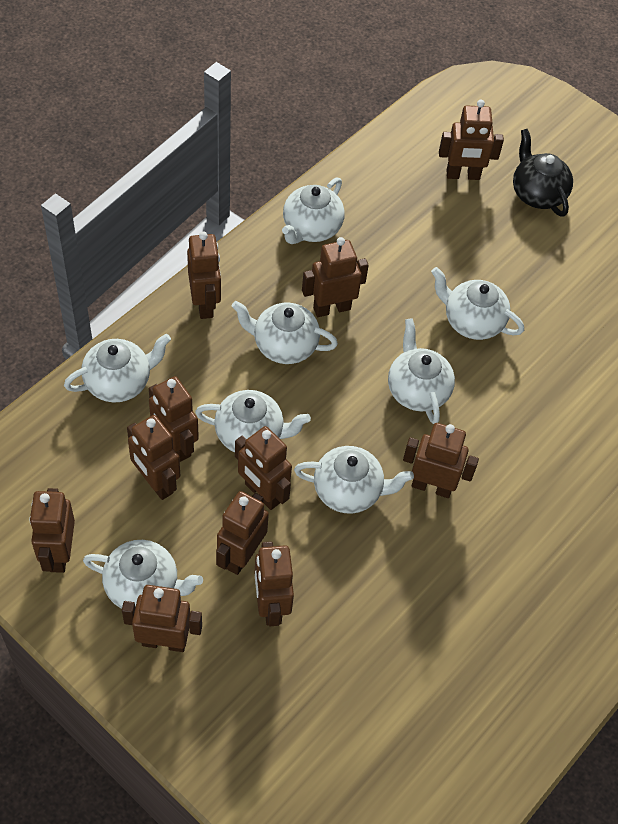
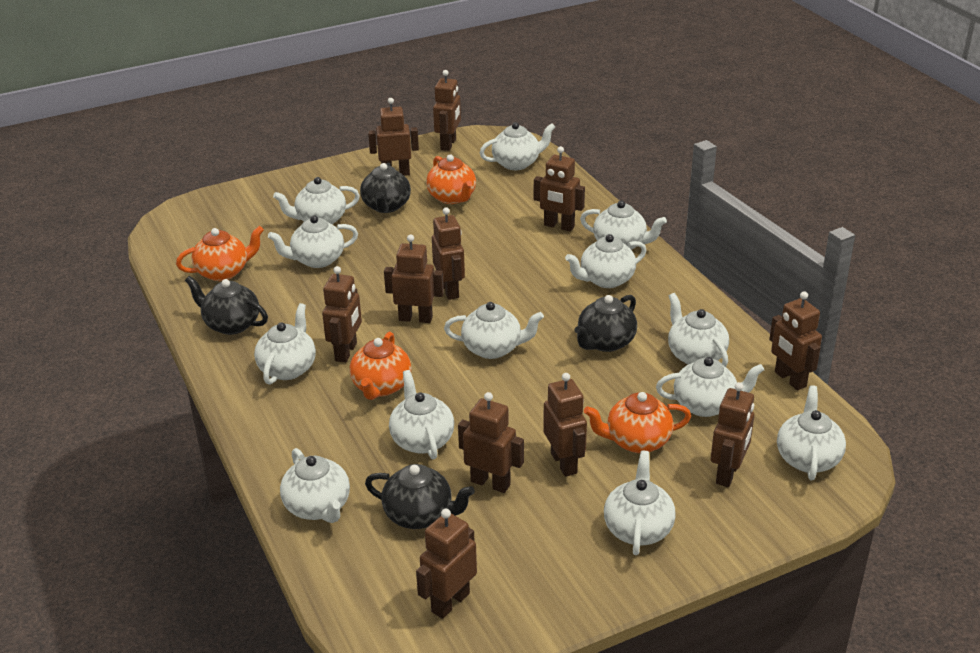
black teapot: 1 -> 4
orange teapot: 0 -> 4
white teapot: 8 -> 13

